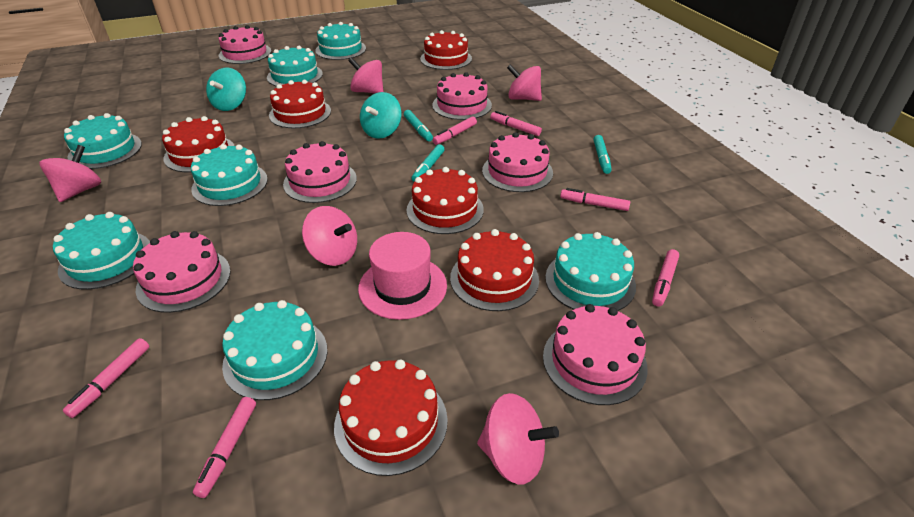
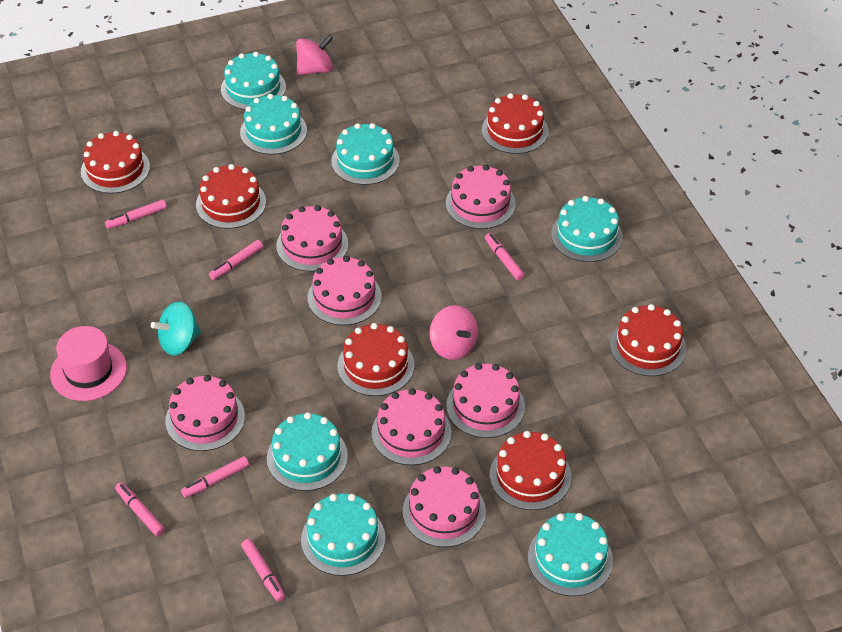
pink cake: 6 -> 7
pink spinning top: 5 -> 2
turquoise marker: 3 -> 0
turquoise spinning top: 2 -> 1

